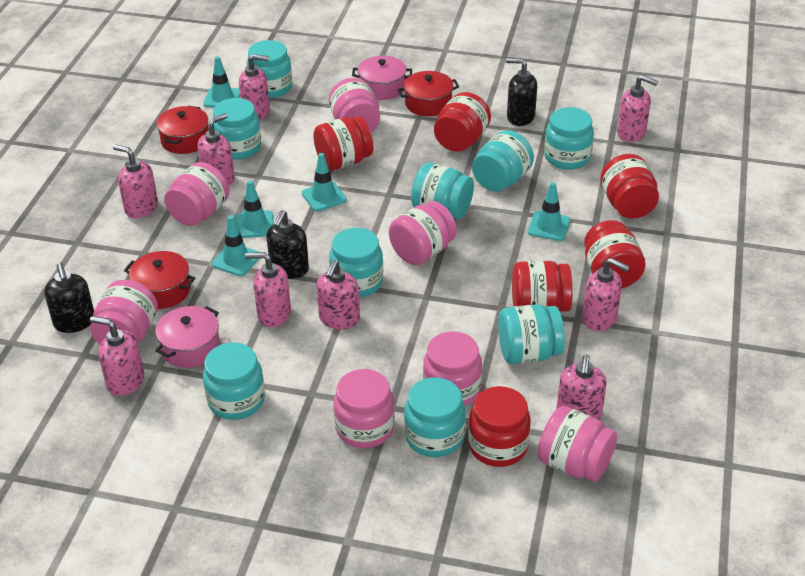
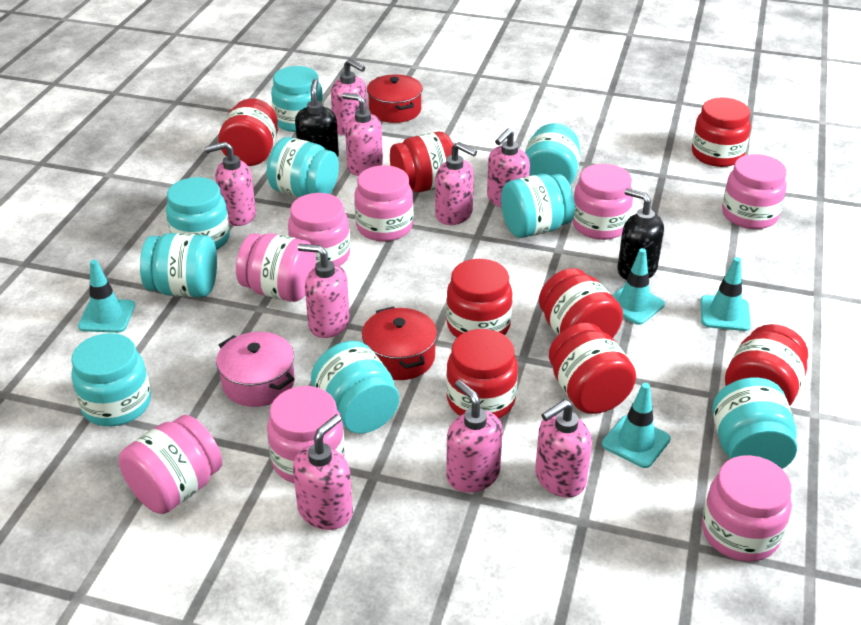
black soap dispenser: 3 -> 2
pink jar: 7 -> 8
pink pot: 2 -> 1
red jar: 6 -> 8
red pot: 3 -> 2
turquoise traffic cone: 5 -> 4

